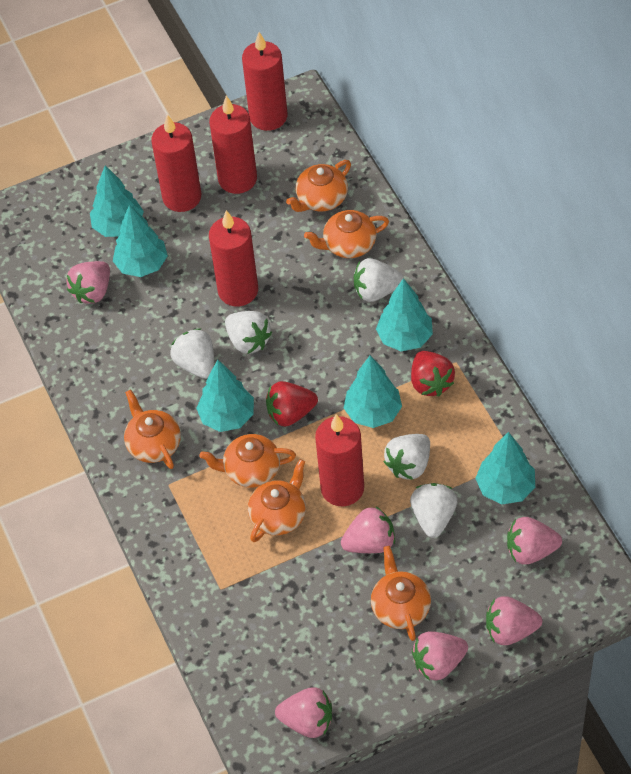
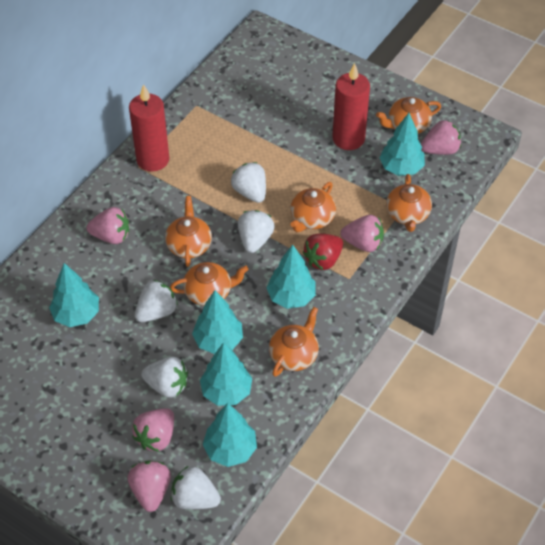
pink strawberry: 6 -> 5
red candle: 5 -> 2
red strawberry: 2 -> 1

